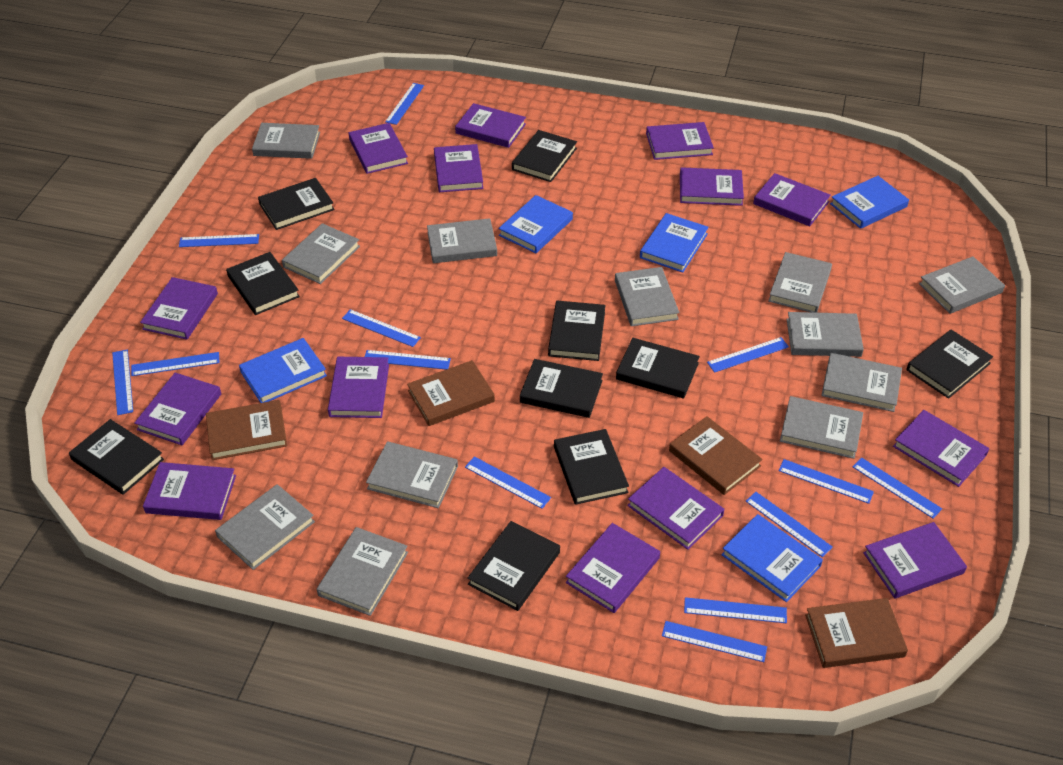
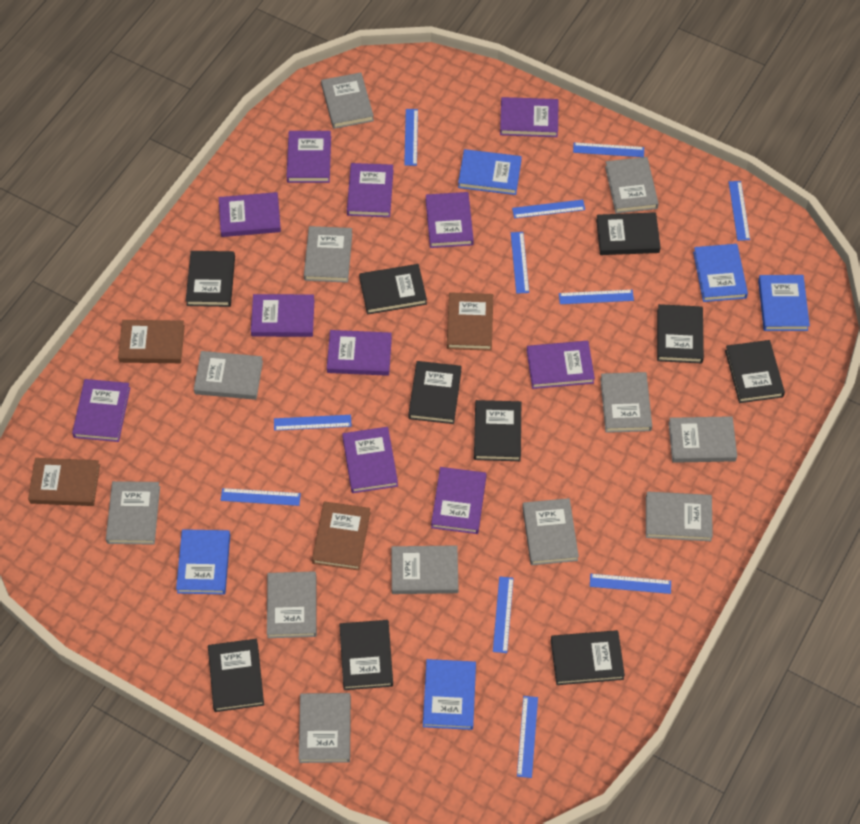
blue ruler: 13 -> 11
purple book: 14 -> 11

